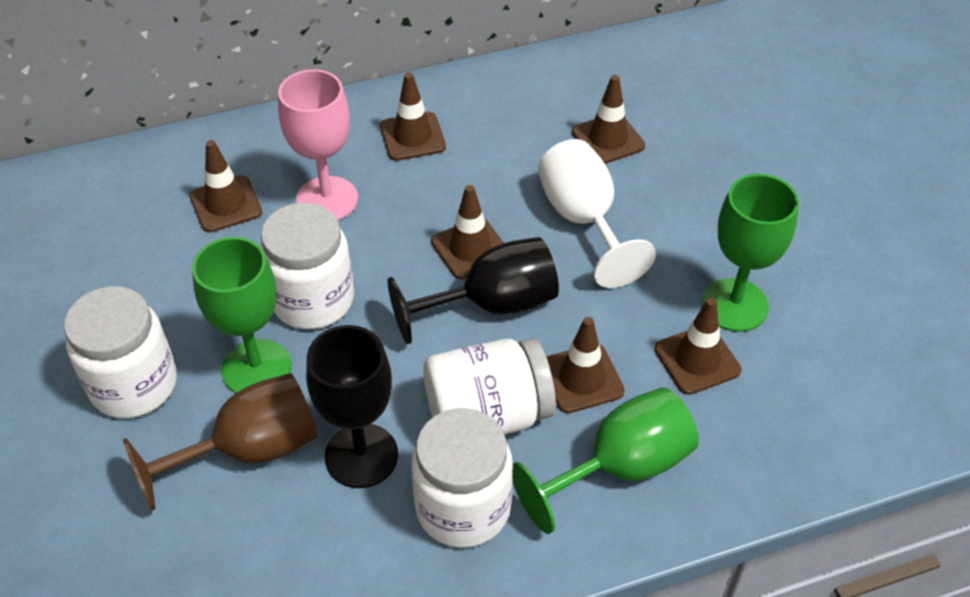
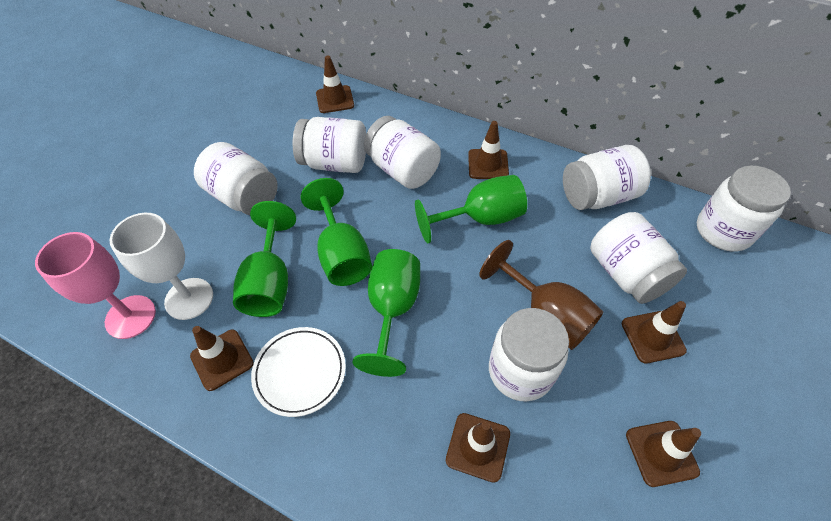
black goblet: 2 -> 0
green goblet: 3 -> 4
white jar: 4 -> 7
white plate: 0 -> 1

